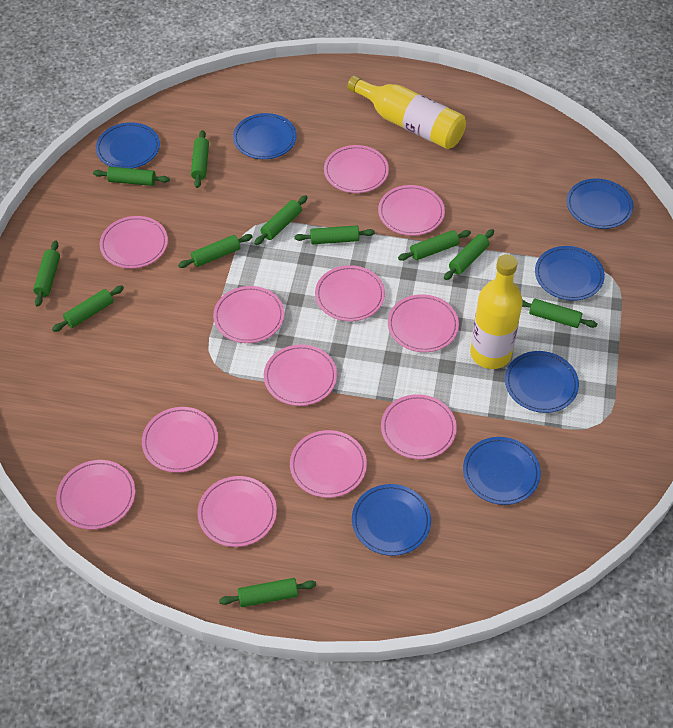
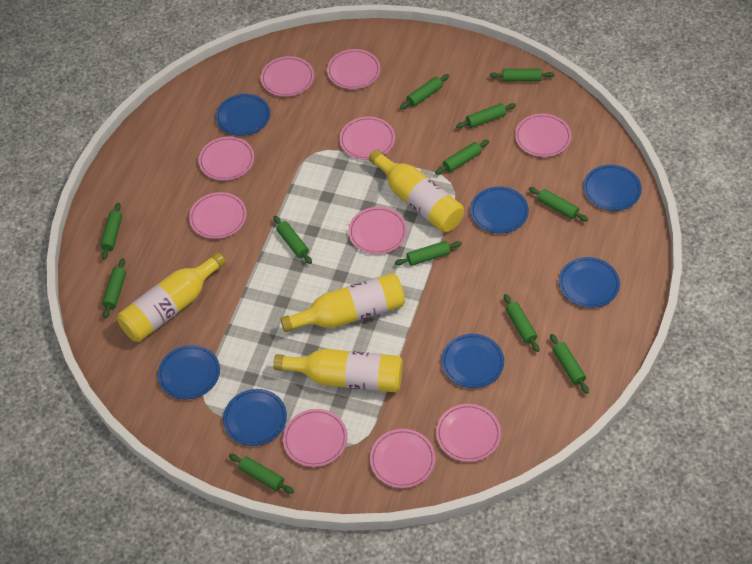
green rolling pin: 11 -> 12
pink plate: 12 -> 10
yellow bottle: 2 -> 4

